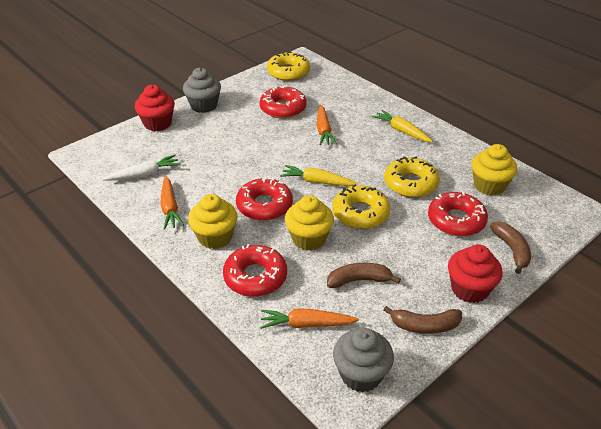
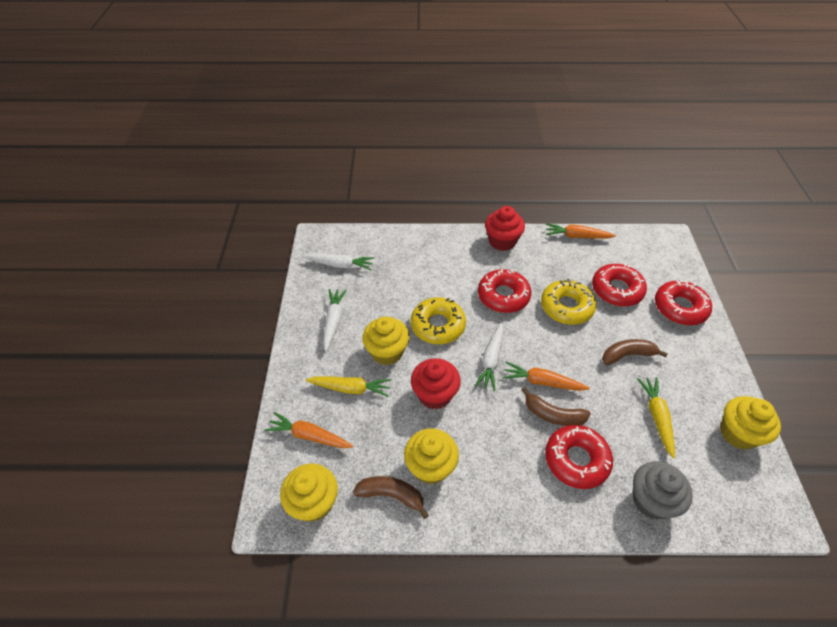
grey cupcake: 2 -> 1
white carrot: 1 -> 3
yellow cupcake: 3 -> 4
yellow donut: 3 -> 2

